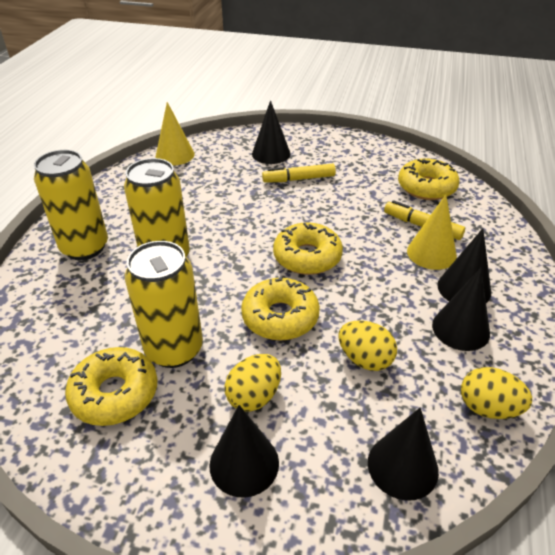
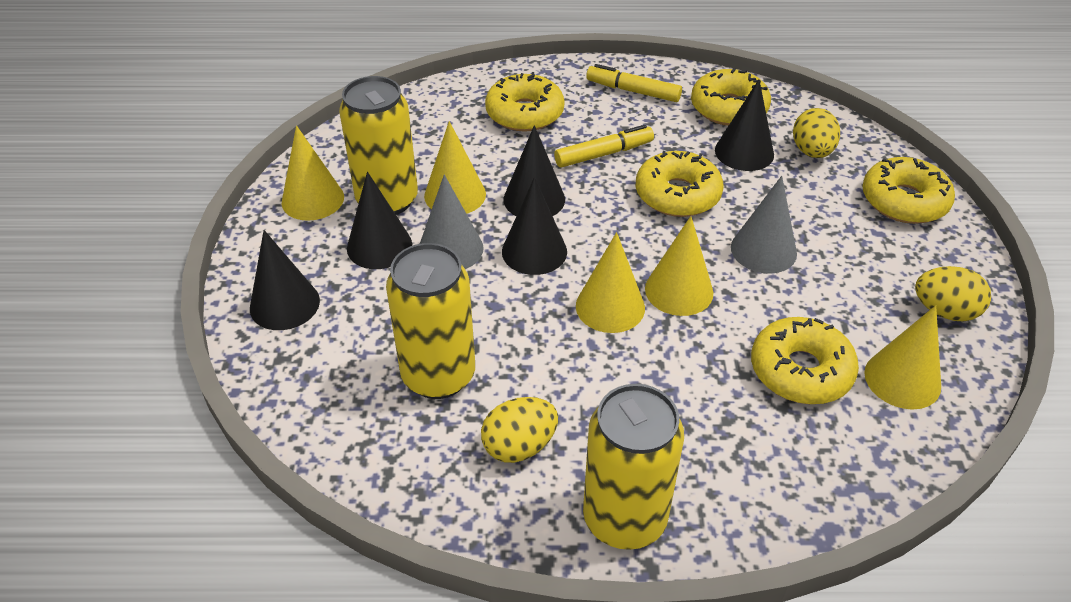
grey cone: 0 -> 2
yellow cone: 2 -> 5
yellow donut: 4 -> 5

